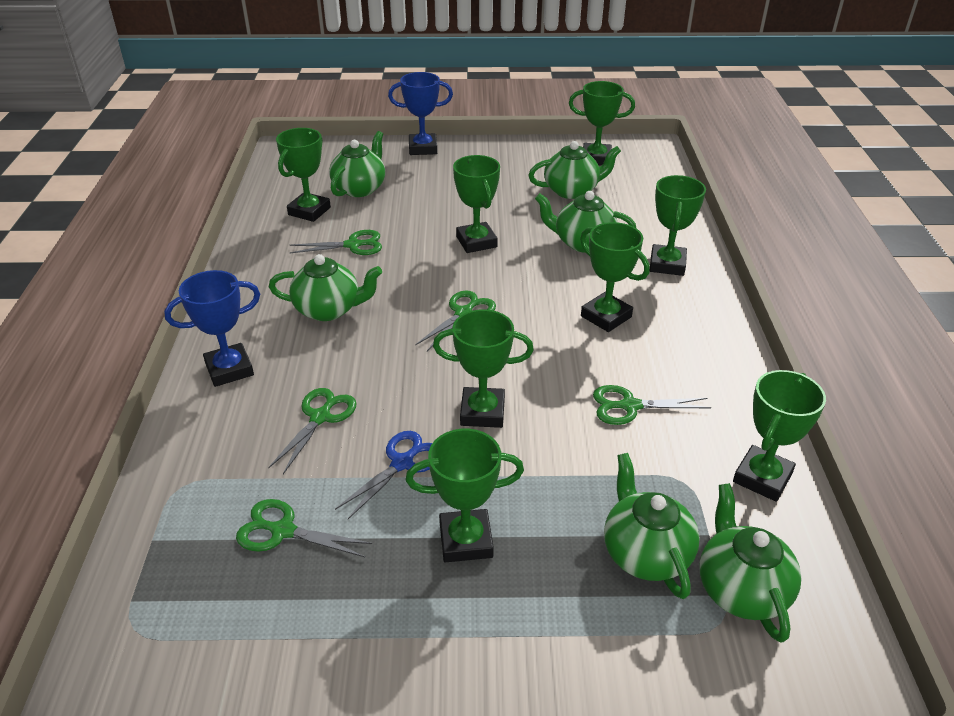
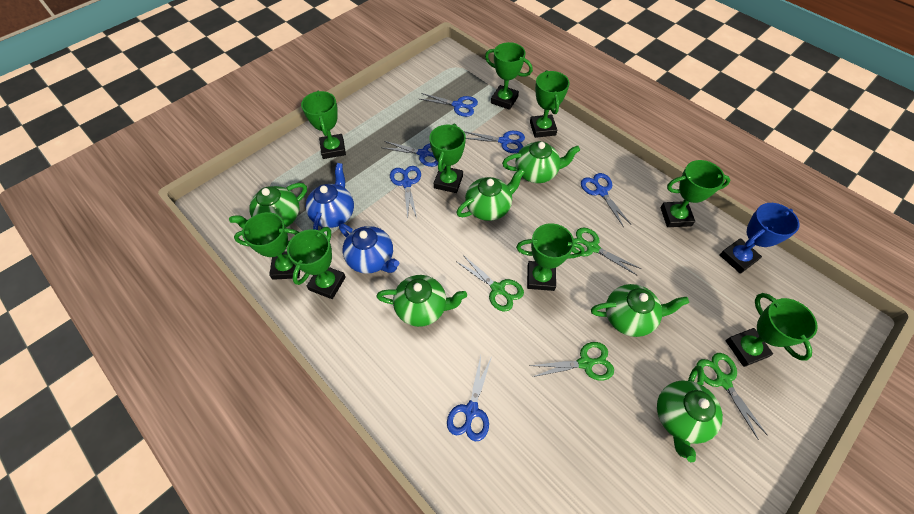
blue scissors: 1 -> 6
blue teapot: 0 -> 2
blue trophy: 2 -> 1
green scissors: 5 -> 4
green trophy: 8 -> 9

